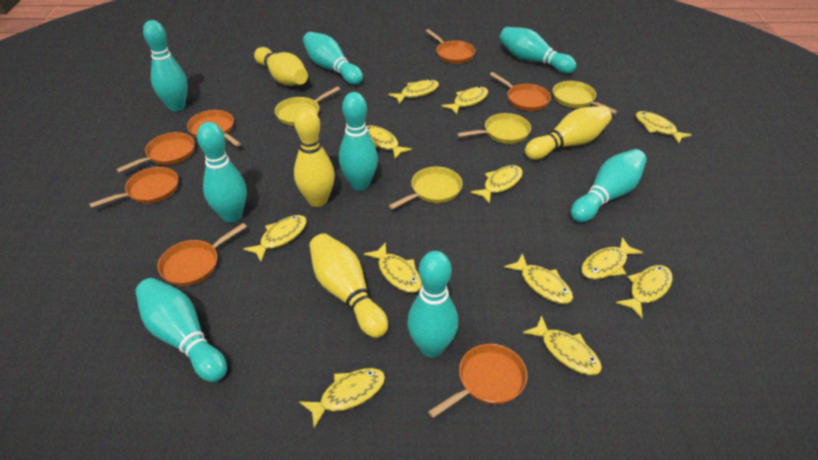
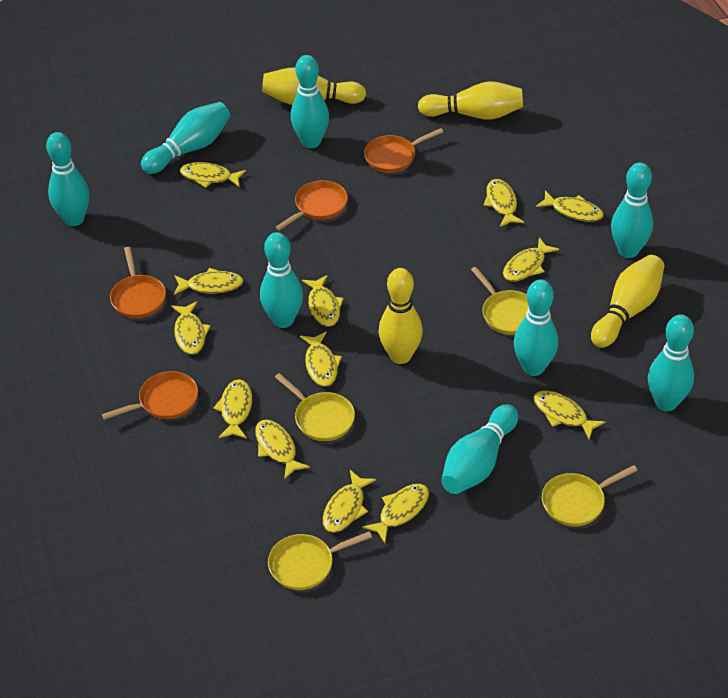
orange pan: 7 -> 4
yellow fish: 12 -> 13

